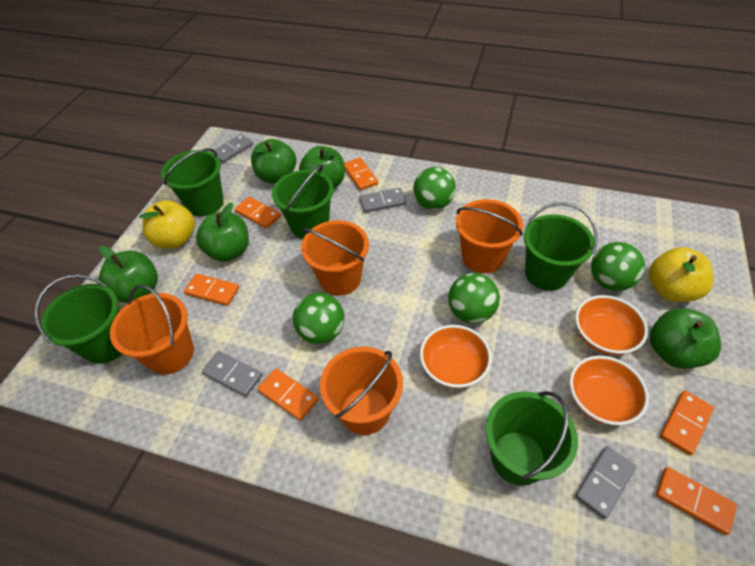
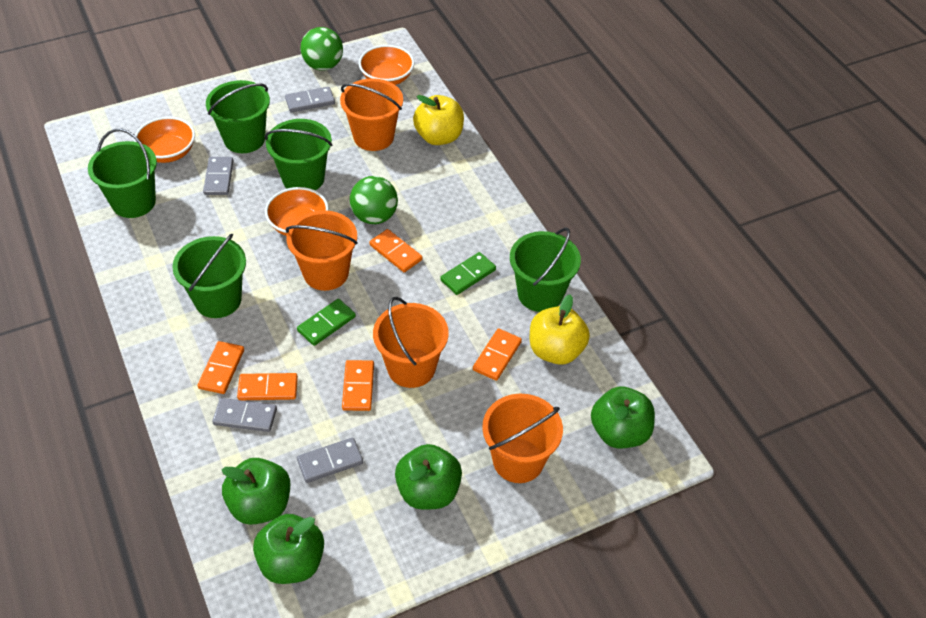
green apple: 5 -> 4
green ball: 4 -> 2
green domino: 0 -> 2
orange domino: 6 -> 5

